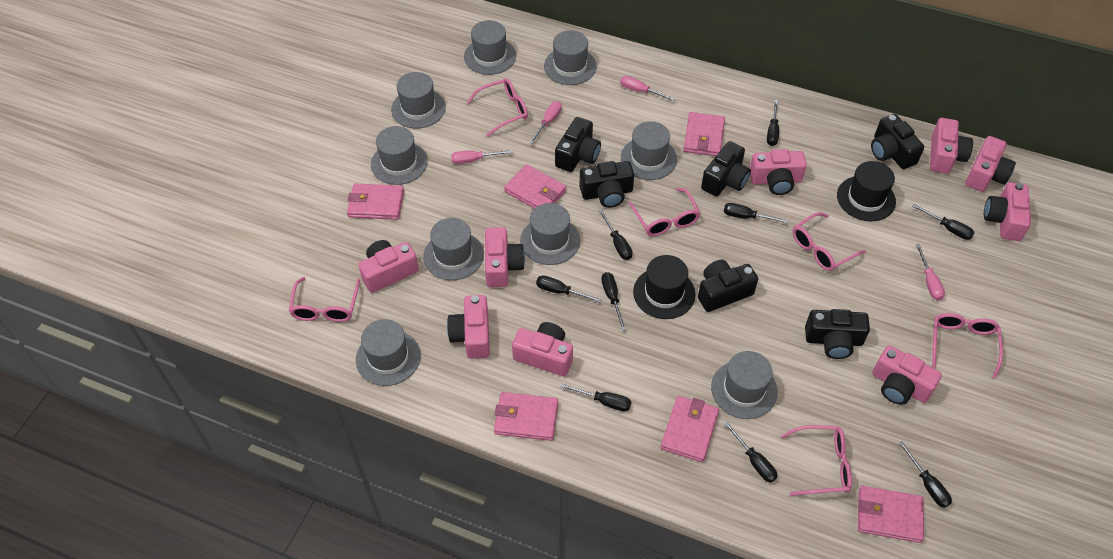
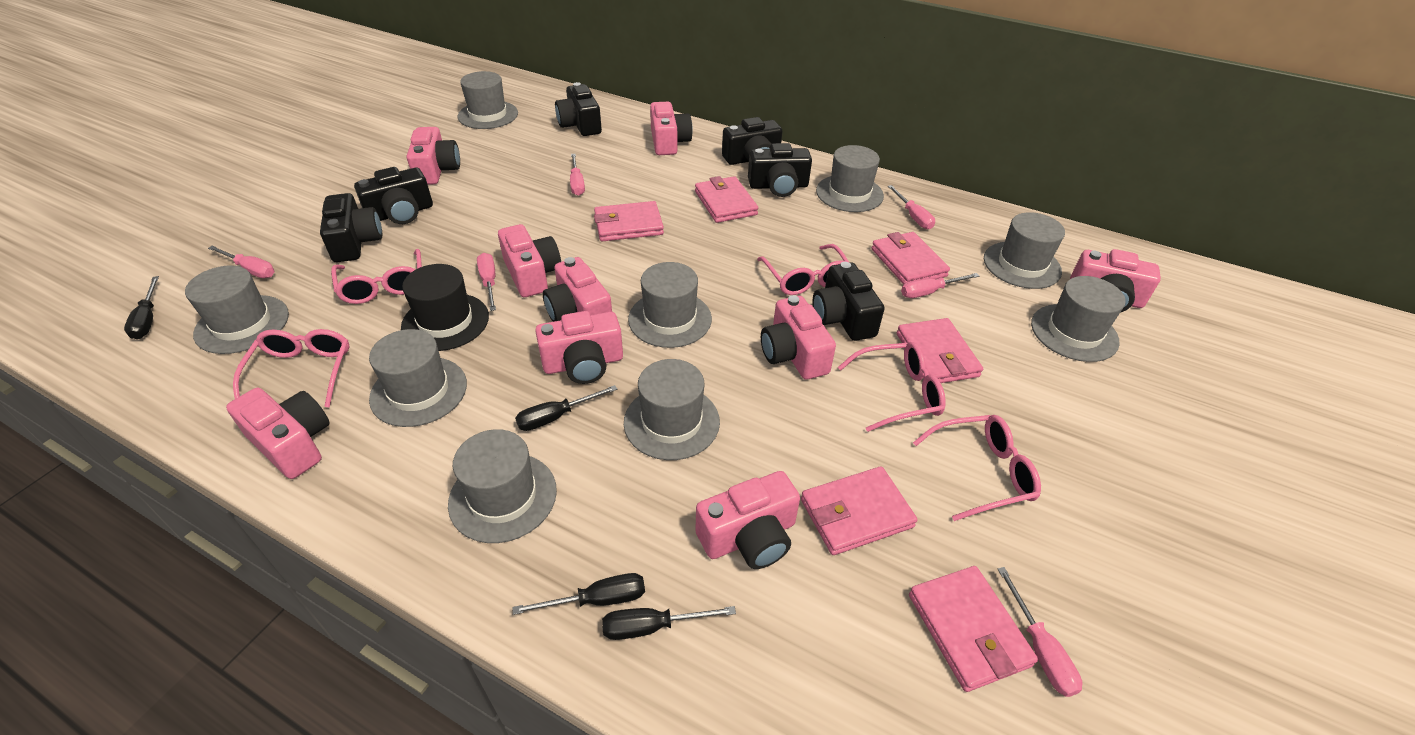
black hat: 2 -> 1
black screwdriver: 9 -> 4
pink glasses: 6 -> 5
pink screwdriver: 4 -> 6

